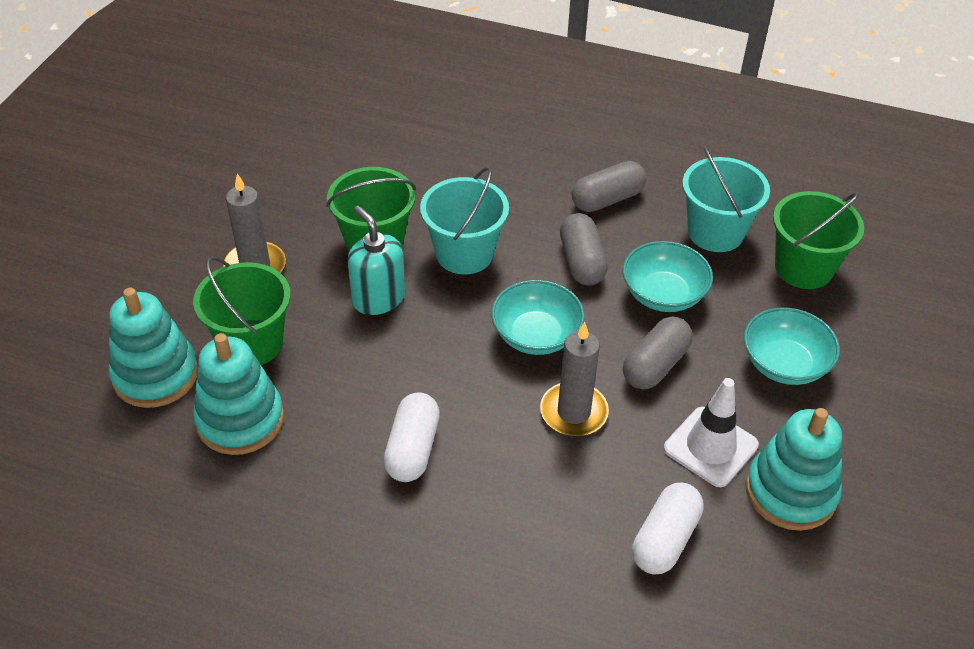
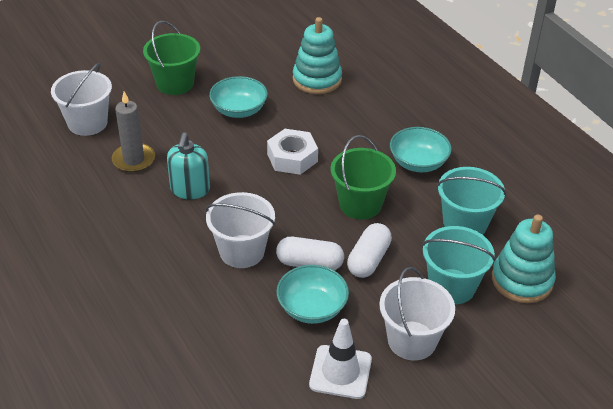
green bucket: 3 -> 2
grey candle: 2 -> 1
grey capsule: 3 -> 0
turquoise stacking toy: 3 -> 2
white bucket: 0 -> 3
white nut: 0 -> 1

